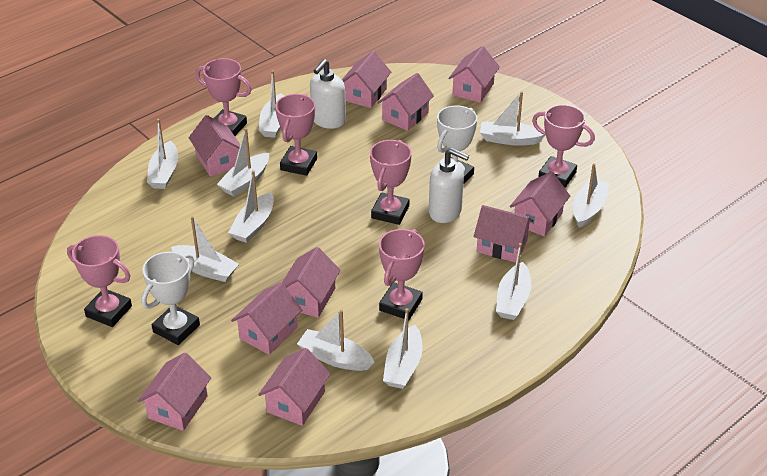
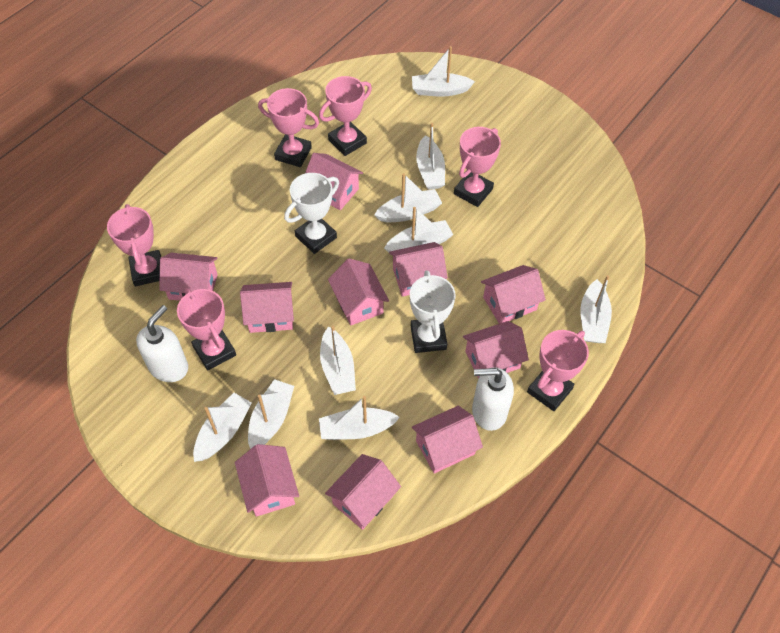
white boat: 10 -> 9

